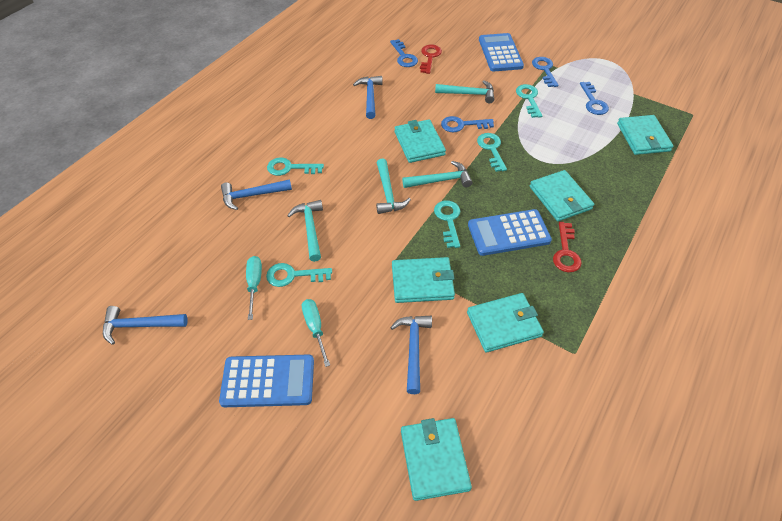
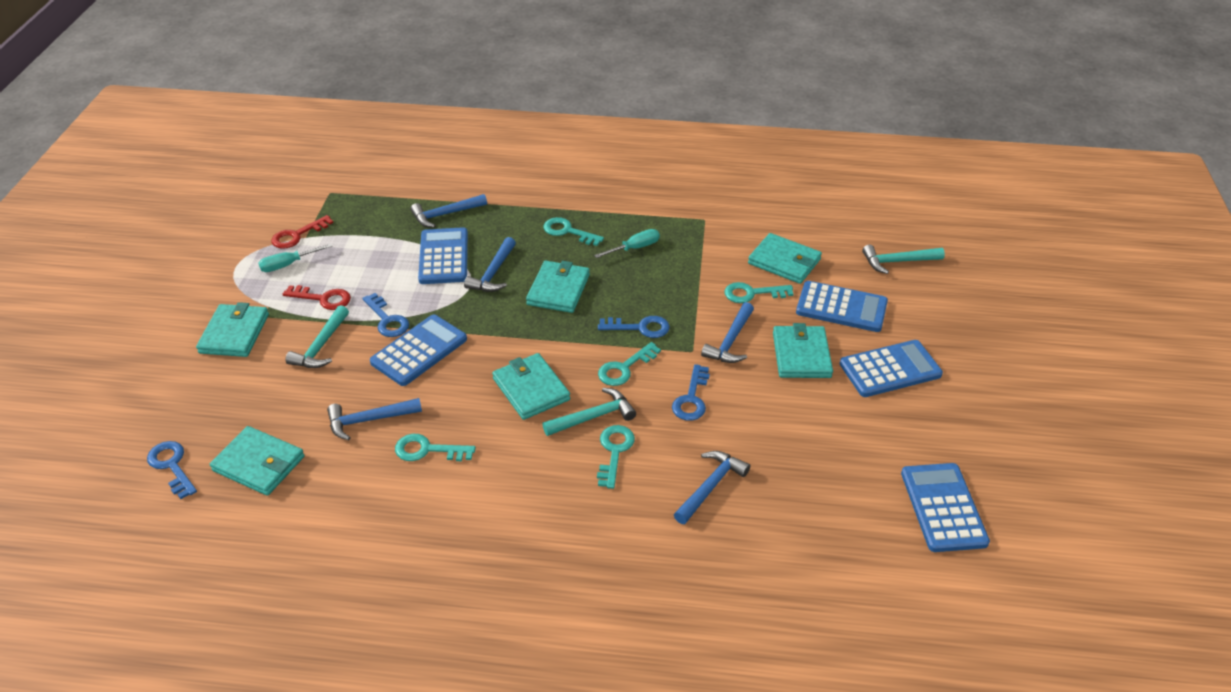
blue calculator: 3 -> 5
blue hammer: 4 -> 5
turquoise hammer: 4 -> 3

